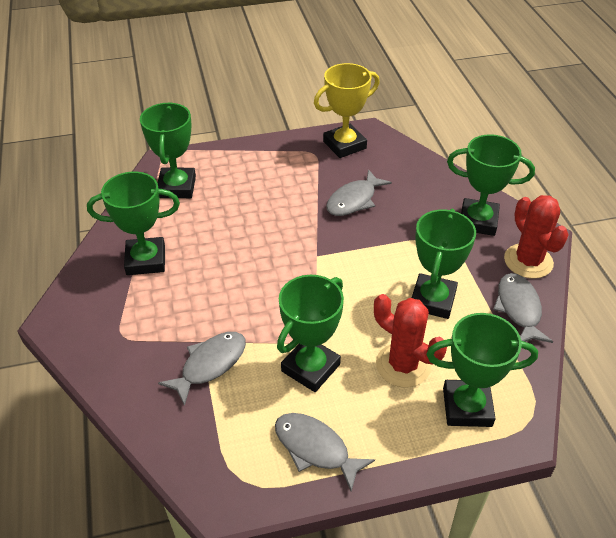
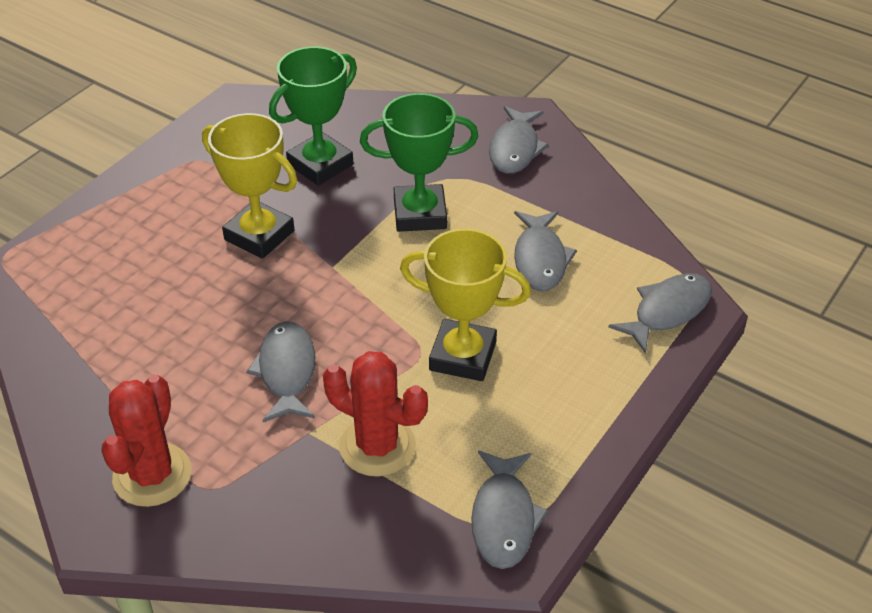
green trophy: 6 -> 2
grey fish: 4 -> 5
yellow trophy: 1 -> 2

